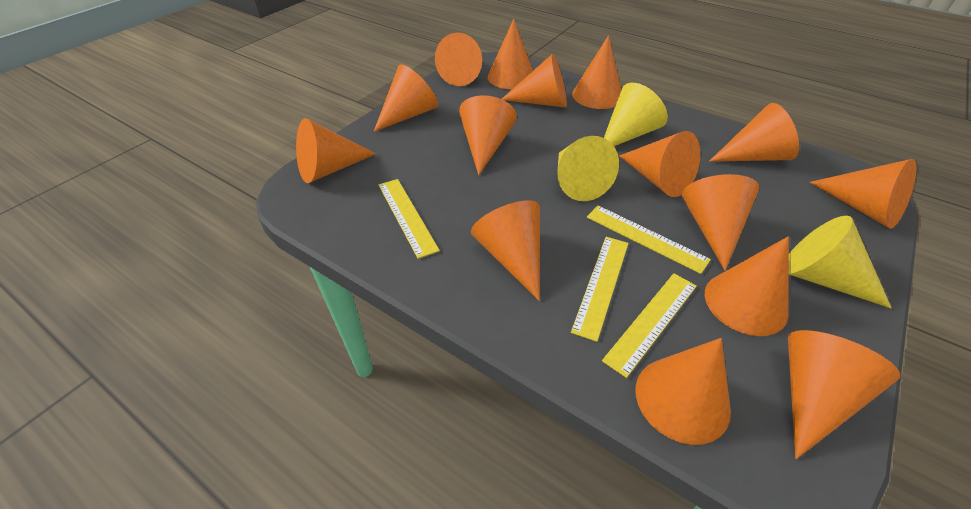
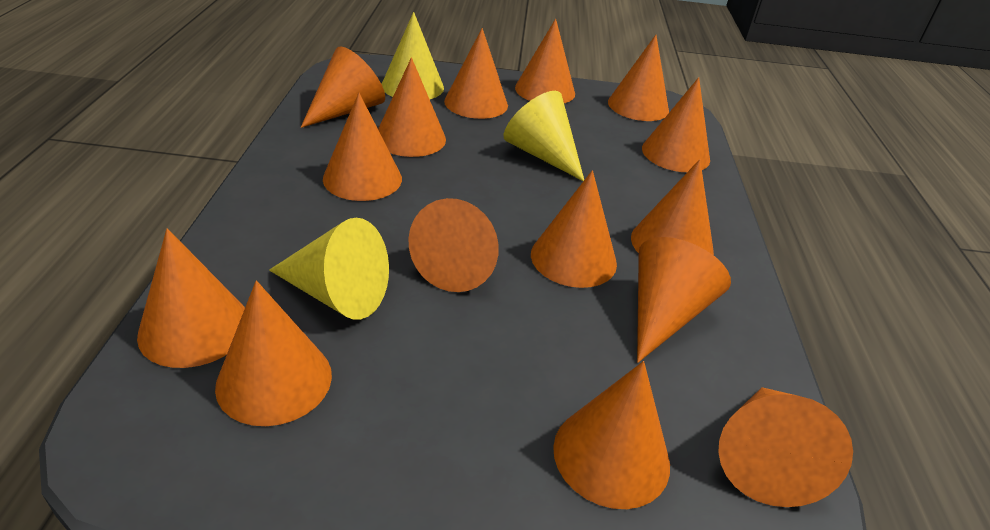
yellow ruler: 4 -> 0

